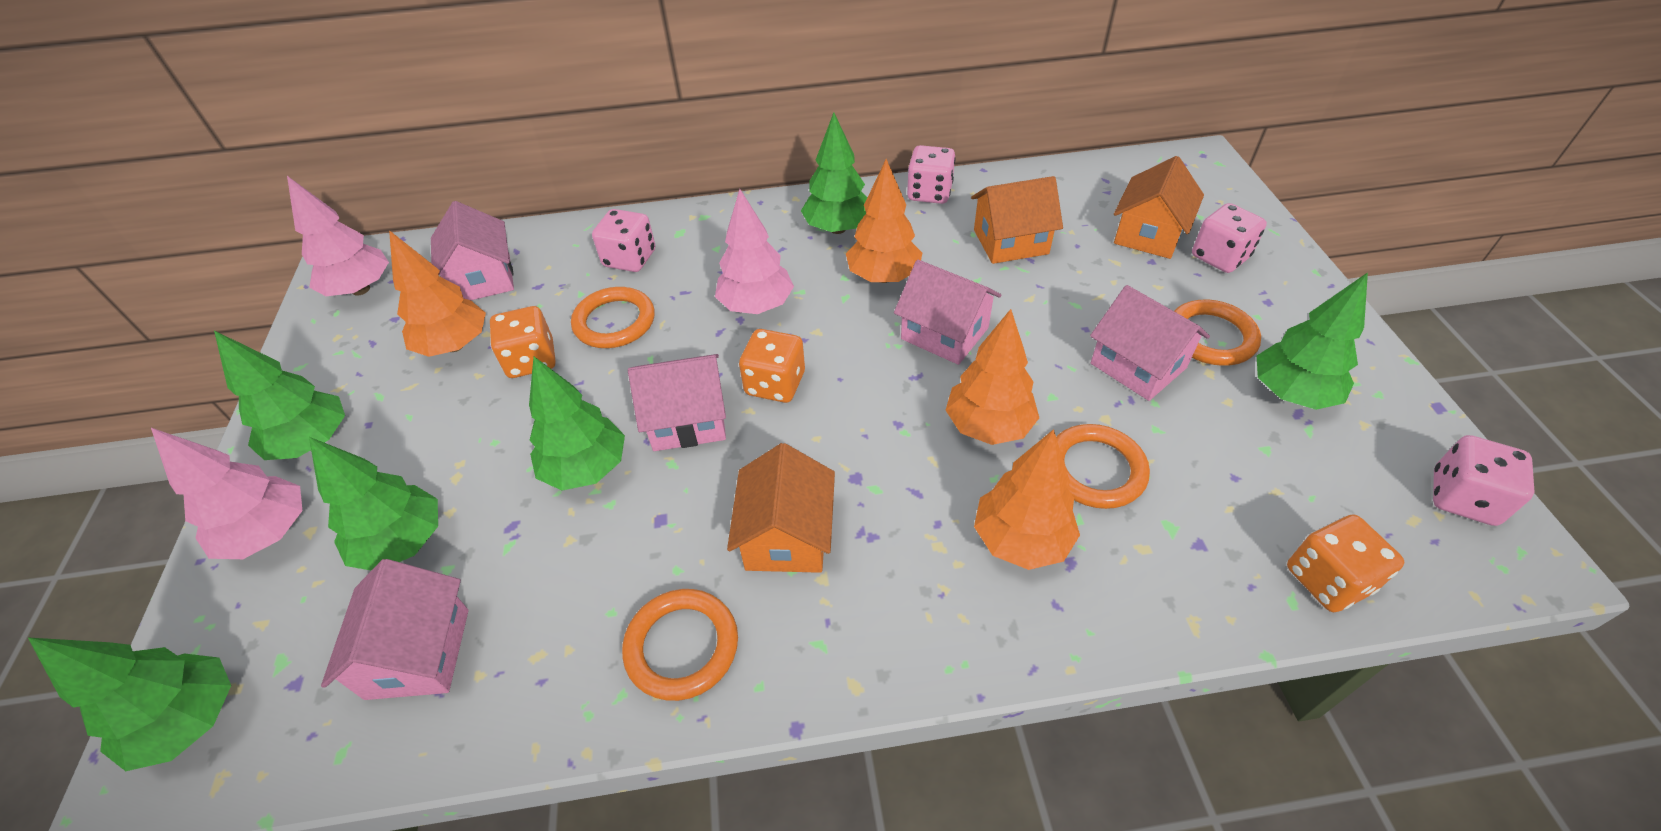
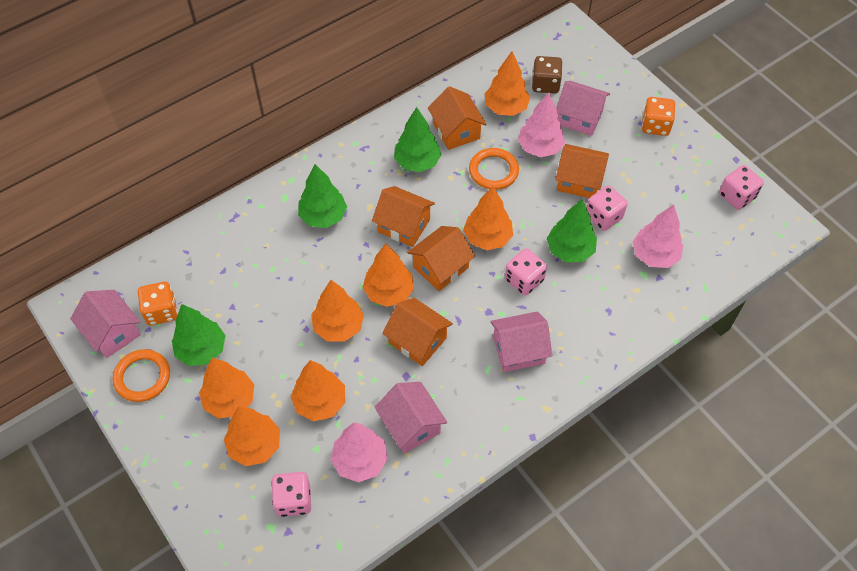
brown dice: 0 -> 1
green tree: 6 -> 4
orange dice: 3 -> 2
orange house: 3 -> 5
orange ring: 4 -> 2
orange tree: 4 -> 7
pink house: 5 -> 4

